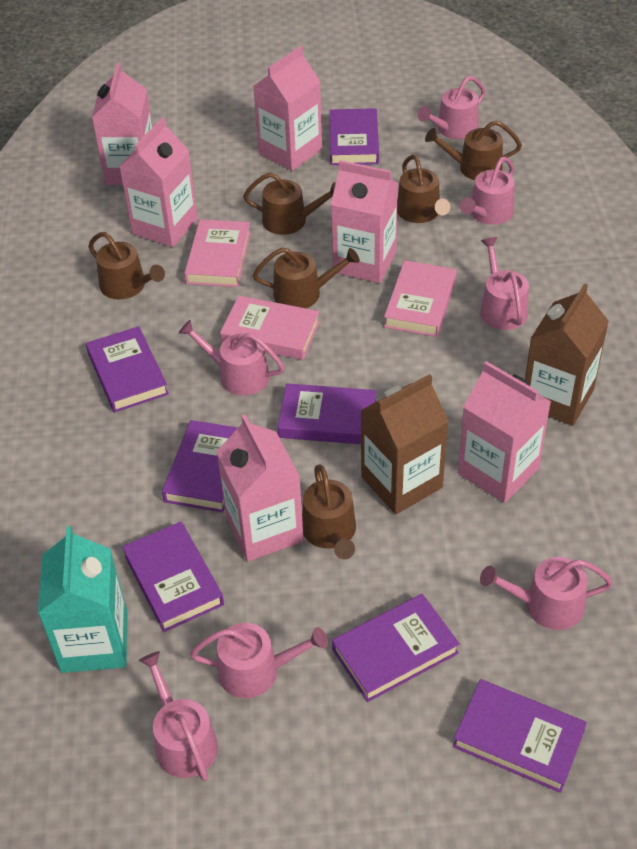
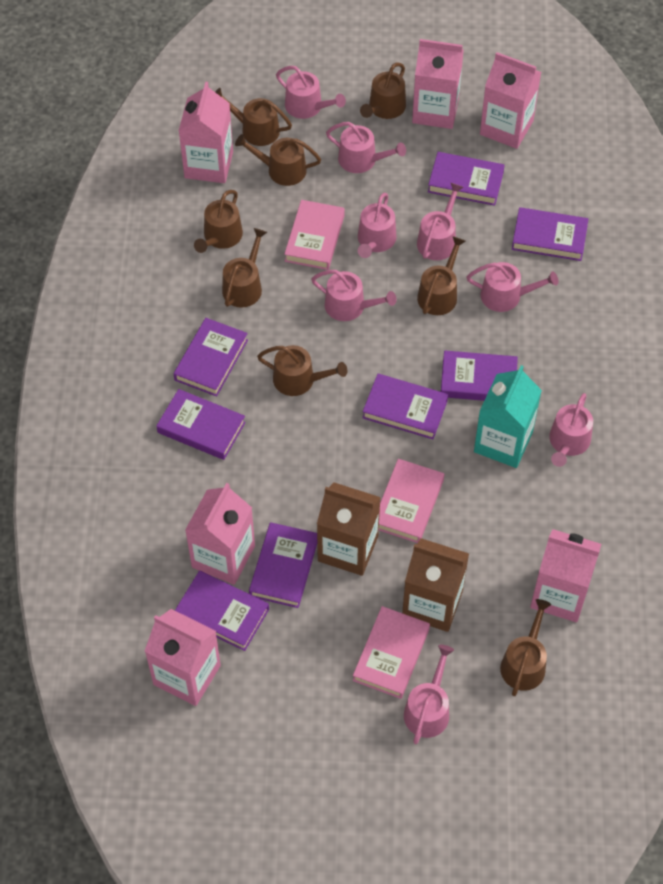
brown watering can: 6 -> 8
pink watering can: 7 -> 8
purple book: 7 -> 8

